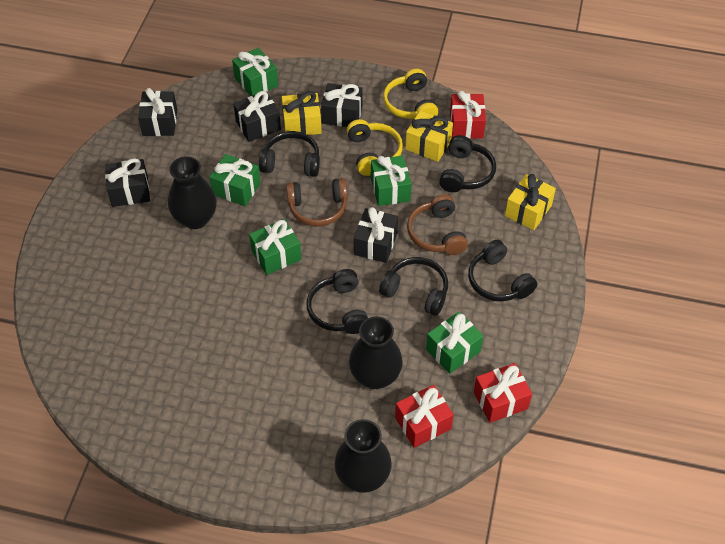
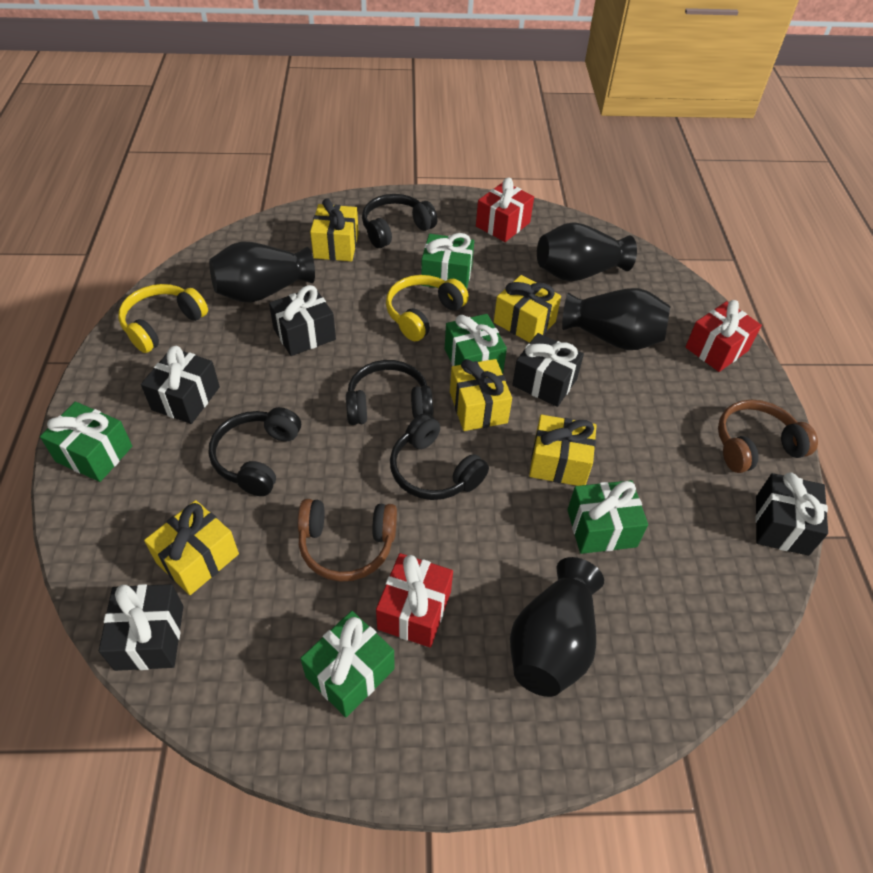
black headphones: 5 -> 4
black vase: 3 -> 4
yellow gift: 3 -> 5

